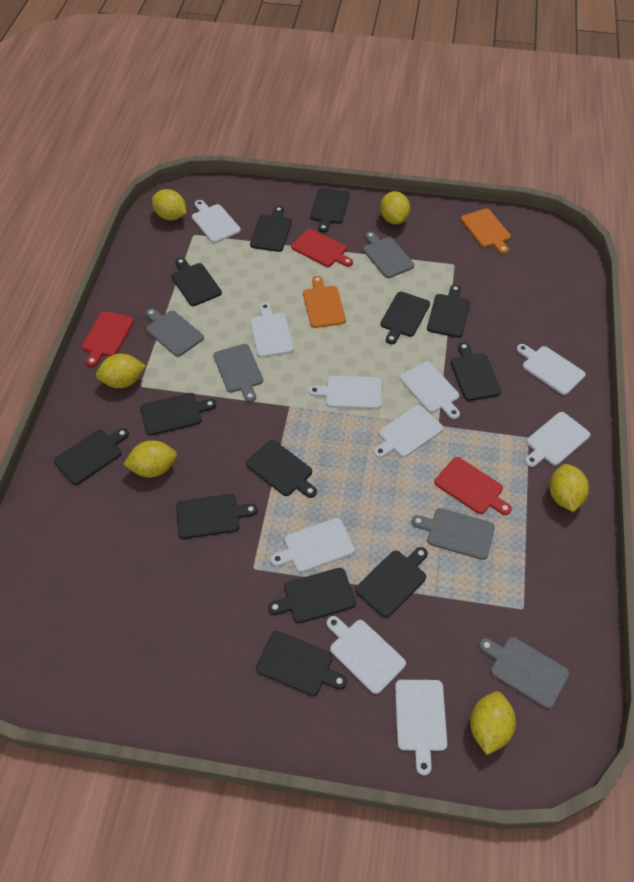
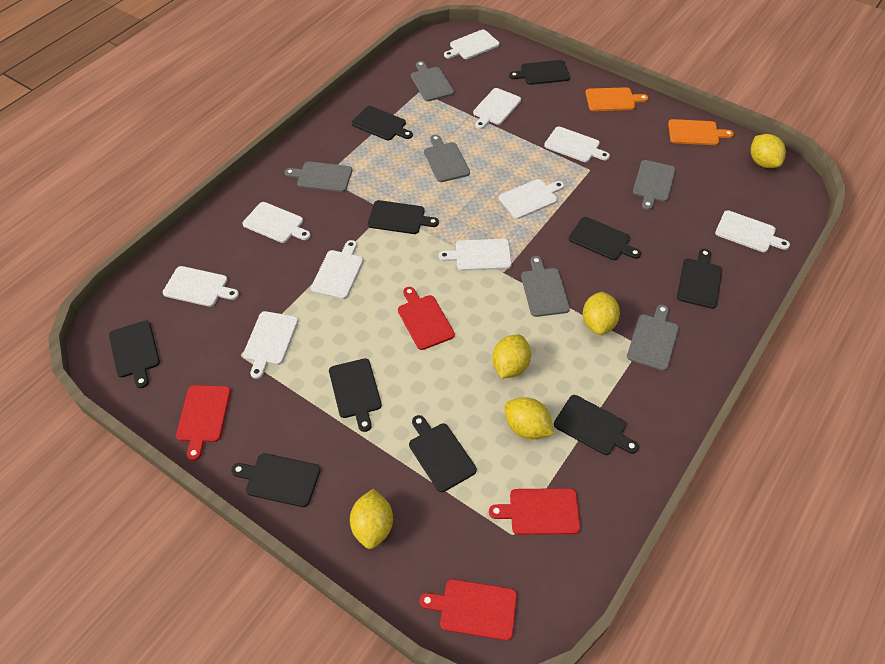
black cutting board: 13 -> 10
grey cutting board: 5 -> 6
red cutting board: 3 -> 4
yellow lemon: 6 -> 5

